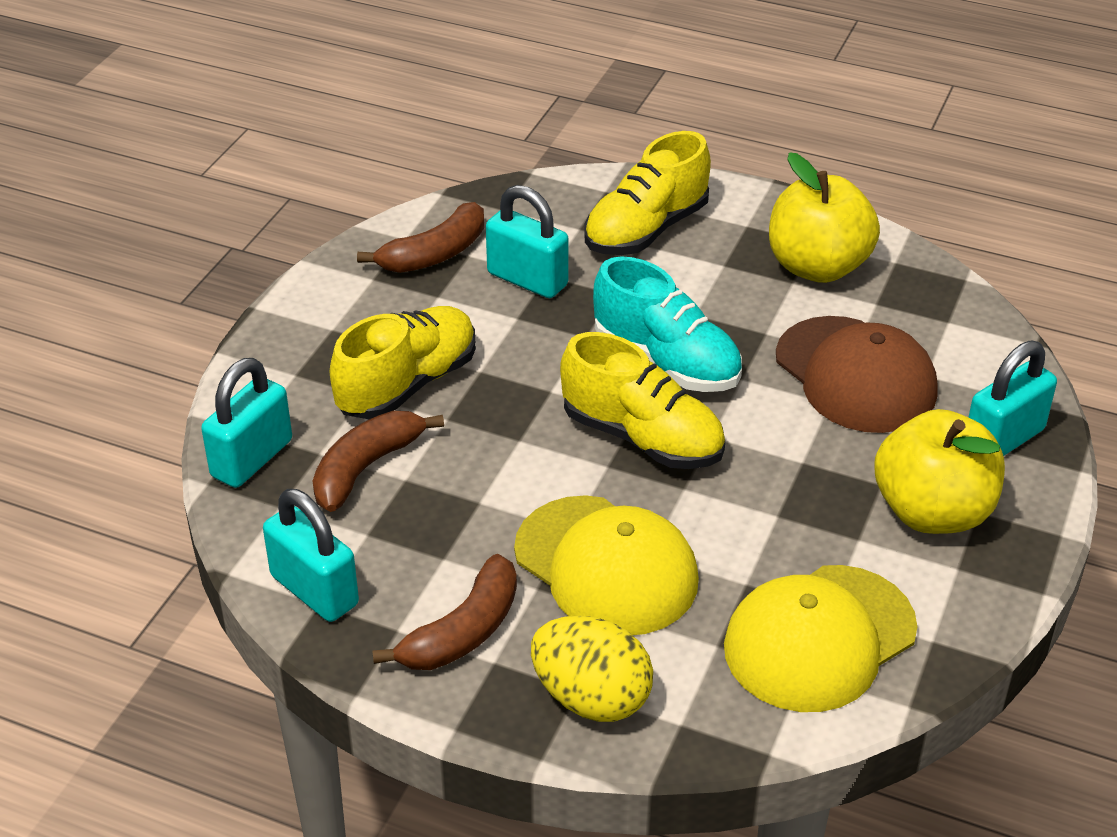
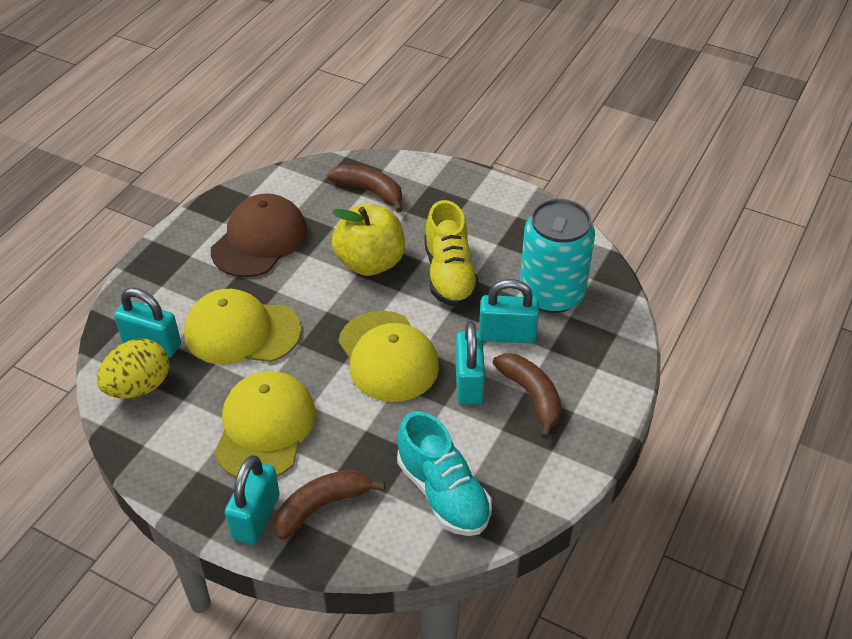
turquoise can: 0 -> 1
yellow apple: 2 -> 1
yellow cap: 2 -> 3
yellow shoe: 3 -> 1

